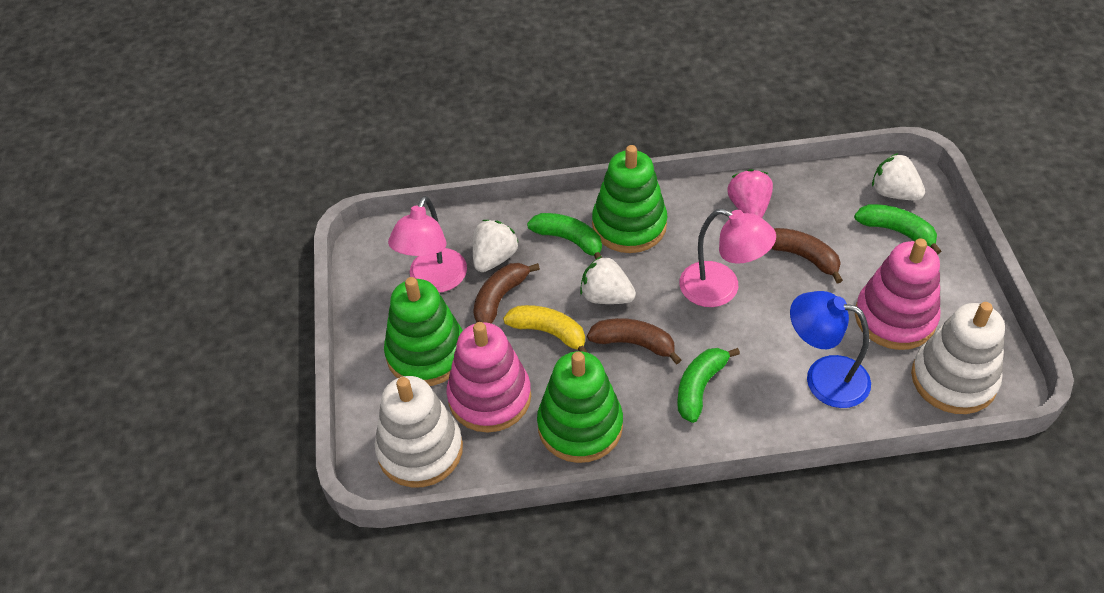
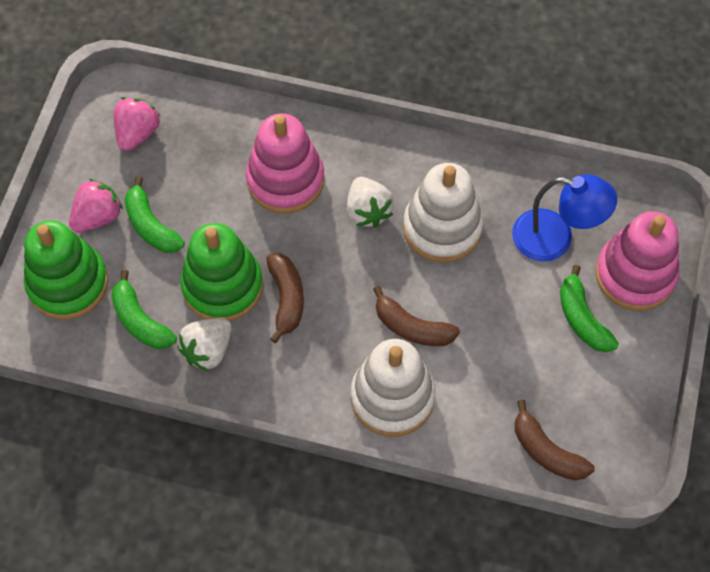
green stacking toy: 3 -> 2
pink lamp: 2 -> 0
pink strawberry: 1 -> 2
white strawberry: 3 -> 2
yellow banana: 1 -> 0

